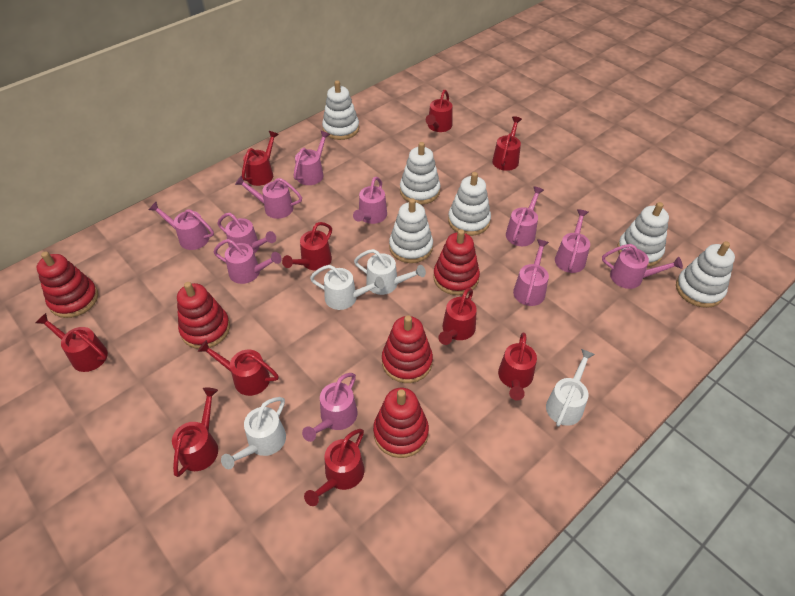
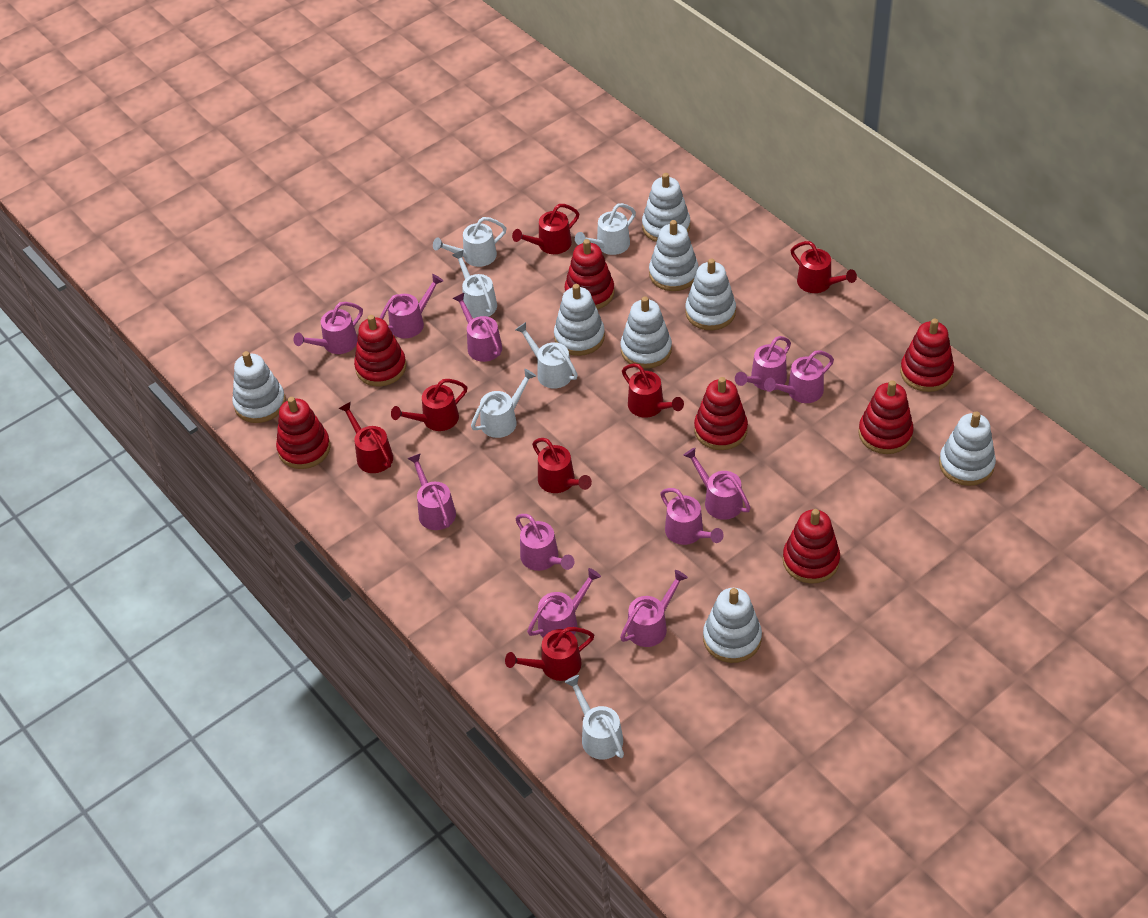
red stacking toy: 5 -> 7
red watering can: 10 -> 7
white stacking toy: 6 -> 8
white watering can: 4 -> 6

